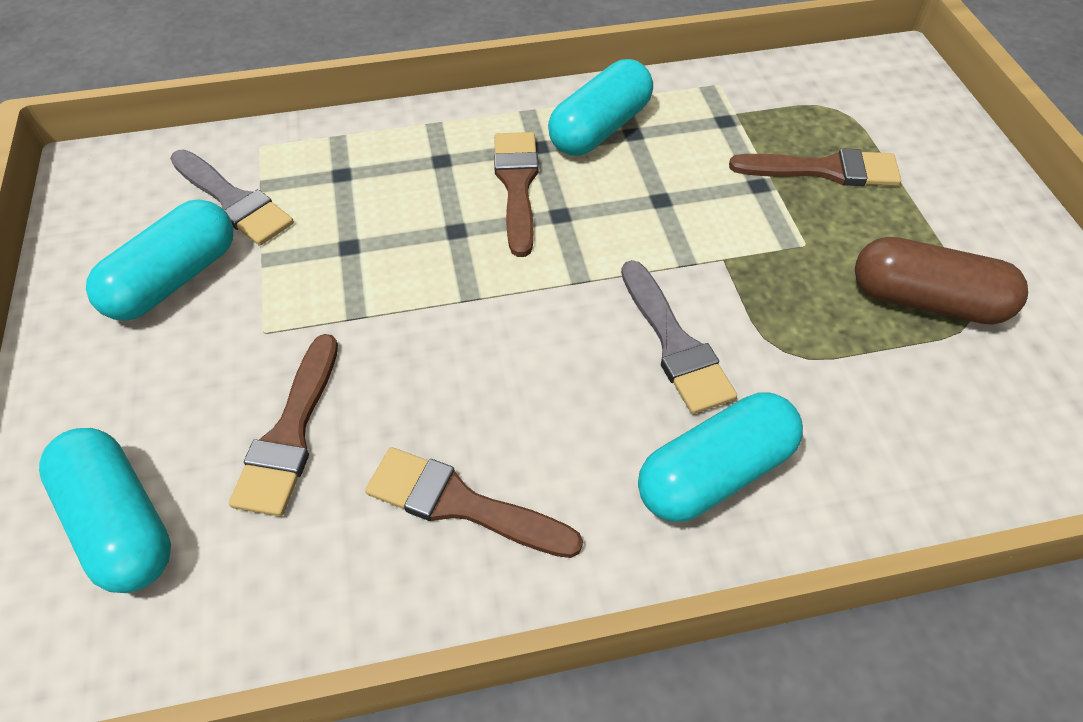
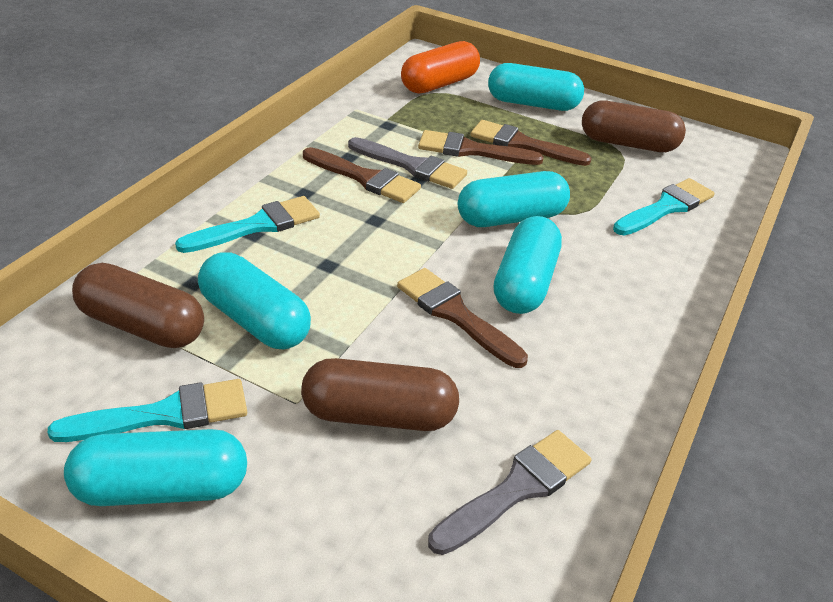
brown capsule: 1 -> 3
orange capsule: 0 -> 1
turquoise brush: 0 -> 3
turquoise capsule: 4 -> 5

